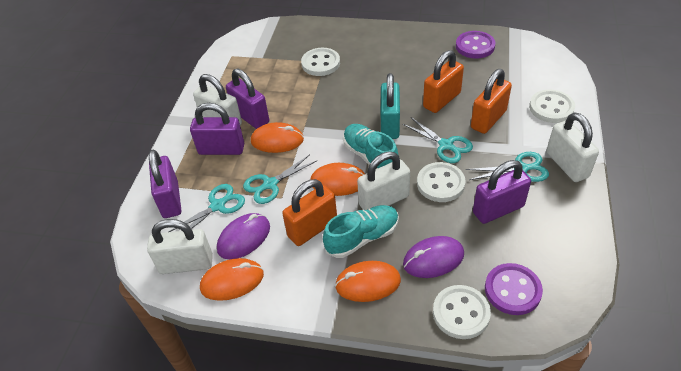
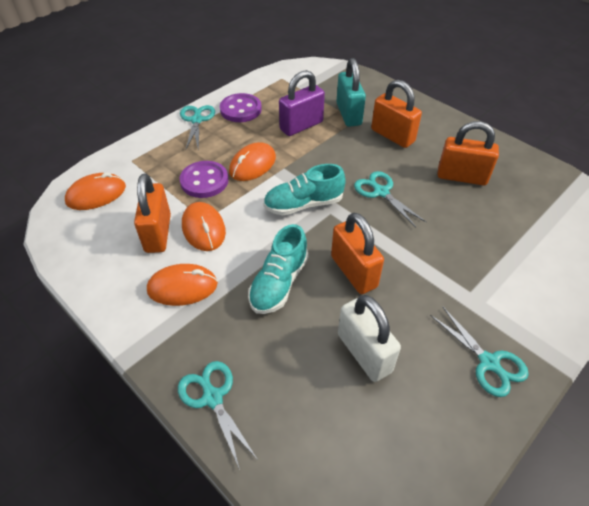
orange padlock: 3 -> 4
purple mouse: 2 -> 0
purple padlock: 4 -> 1
white button: 4 -> 0
white padlock: 4 -> 1

